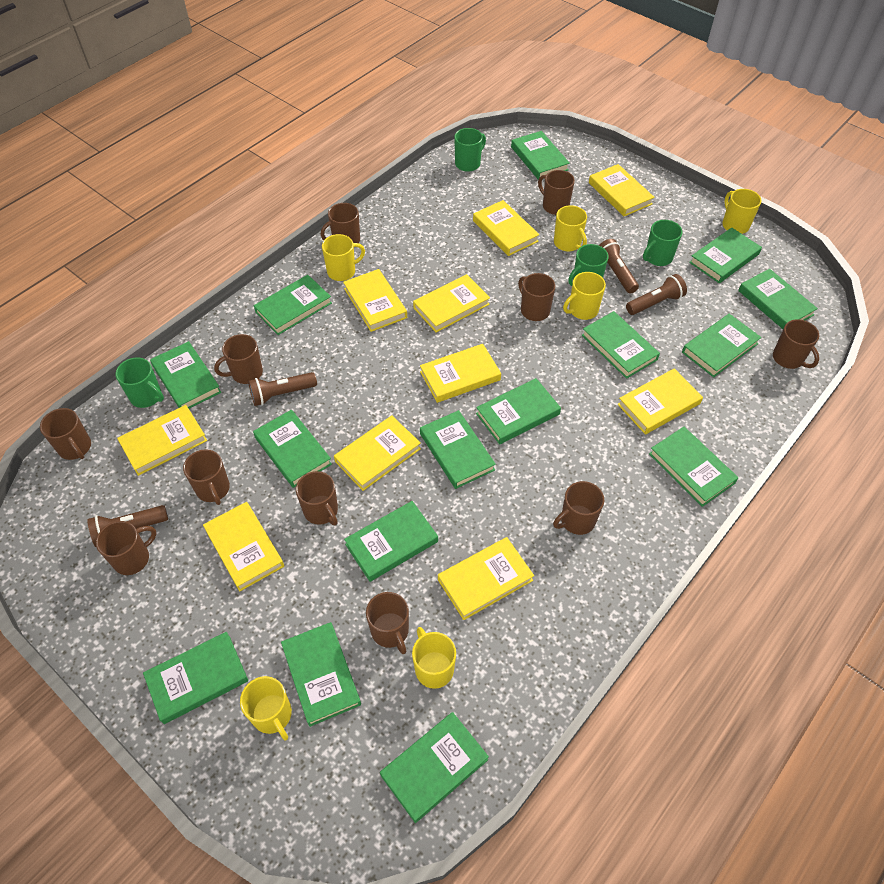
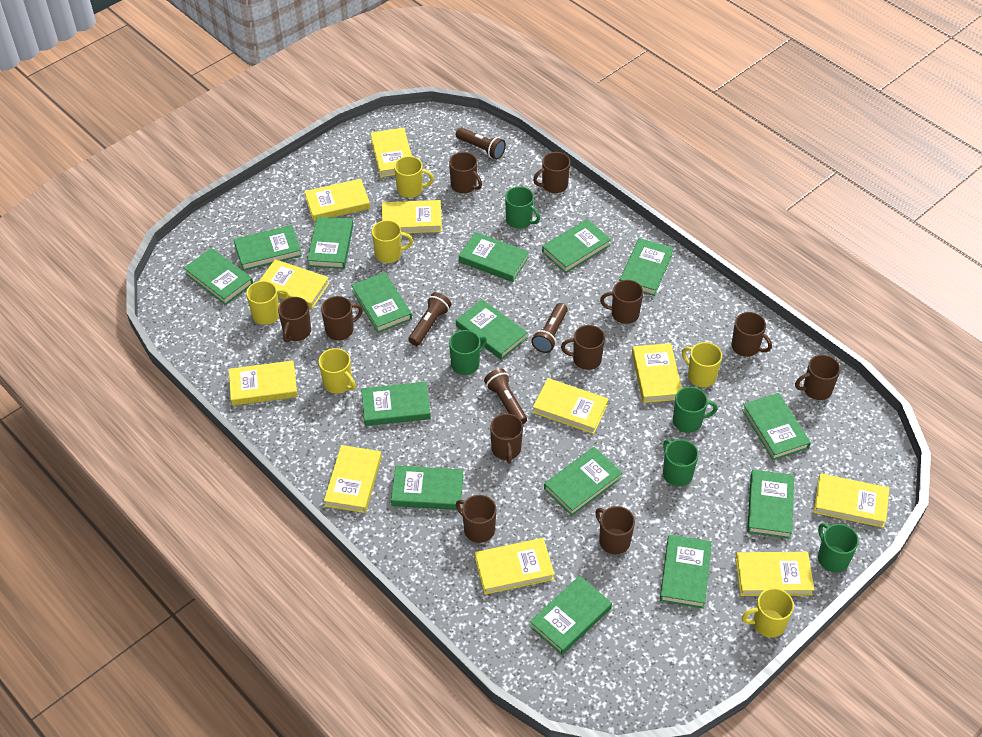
green mug: 4 -> 5
yellow book: 10 -> 11

